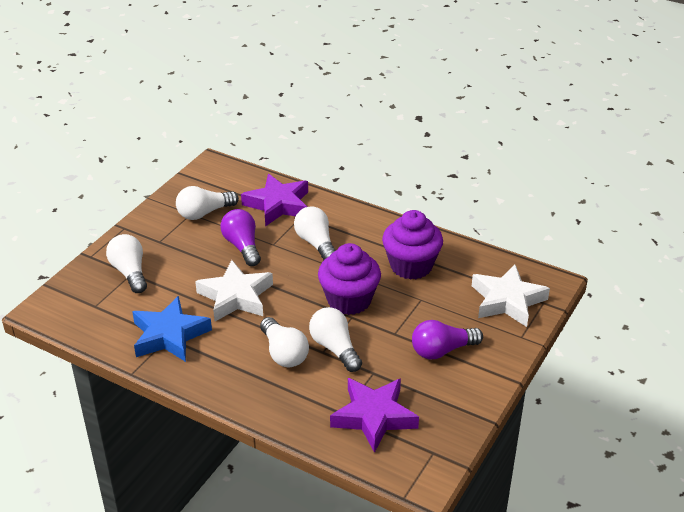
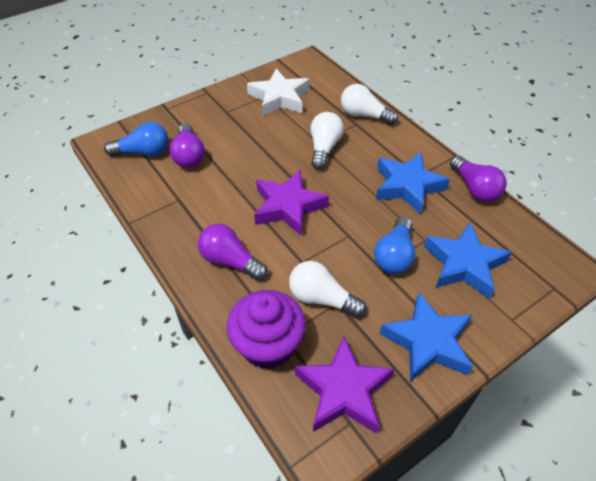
blue light bulb: 0 -> 2
blue star: 1 -> 3
purple cupcake: 2 -> 1
purple light bulb: 2 -> 3
white light bulb: 5 -> 3
white star: 2 -> 1

